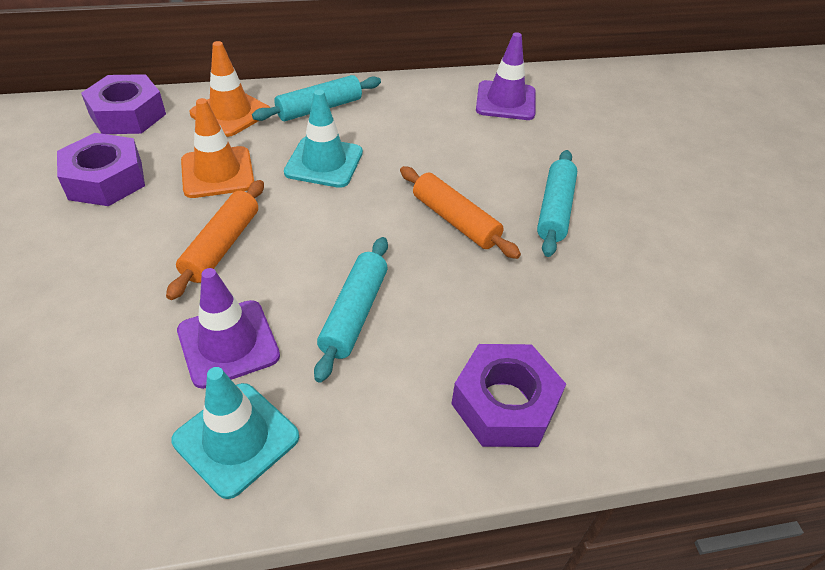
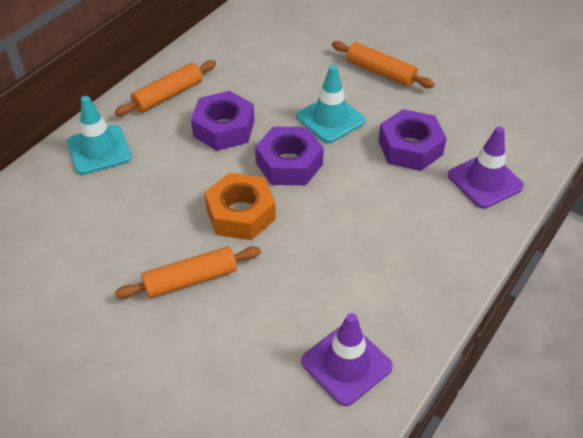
orange nut: 0 -> 1
orange rolling pin: 2 -> 3
orange traffic cone: 2 -> 0
turquoise rolling pin: 3 -> 0

